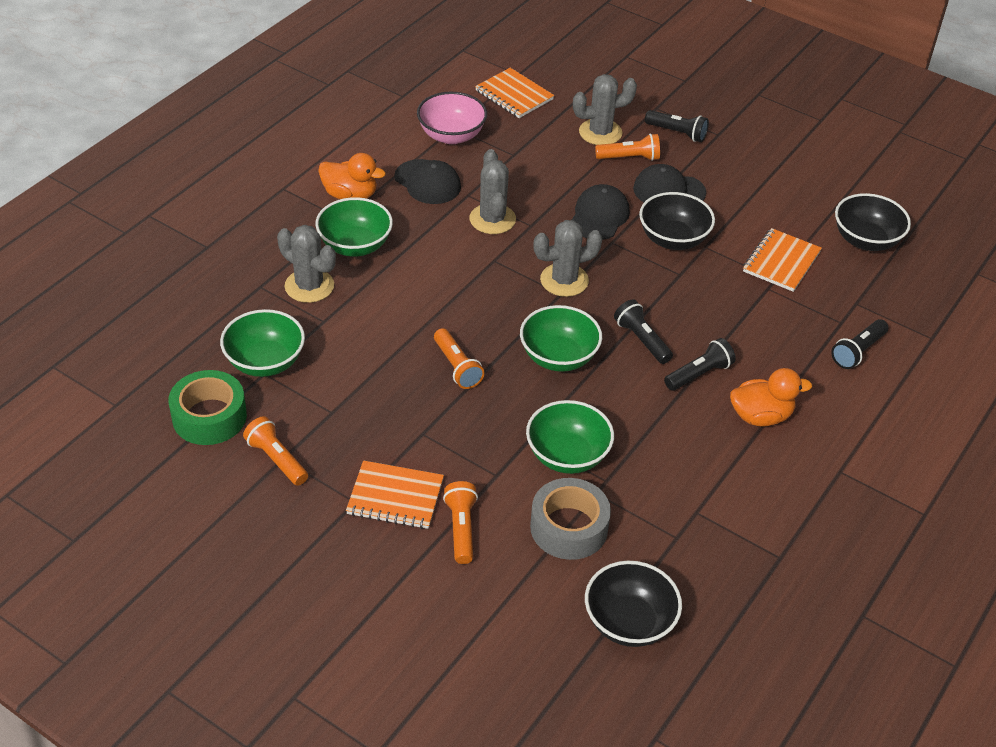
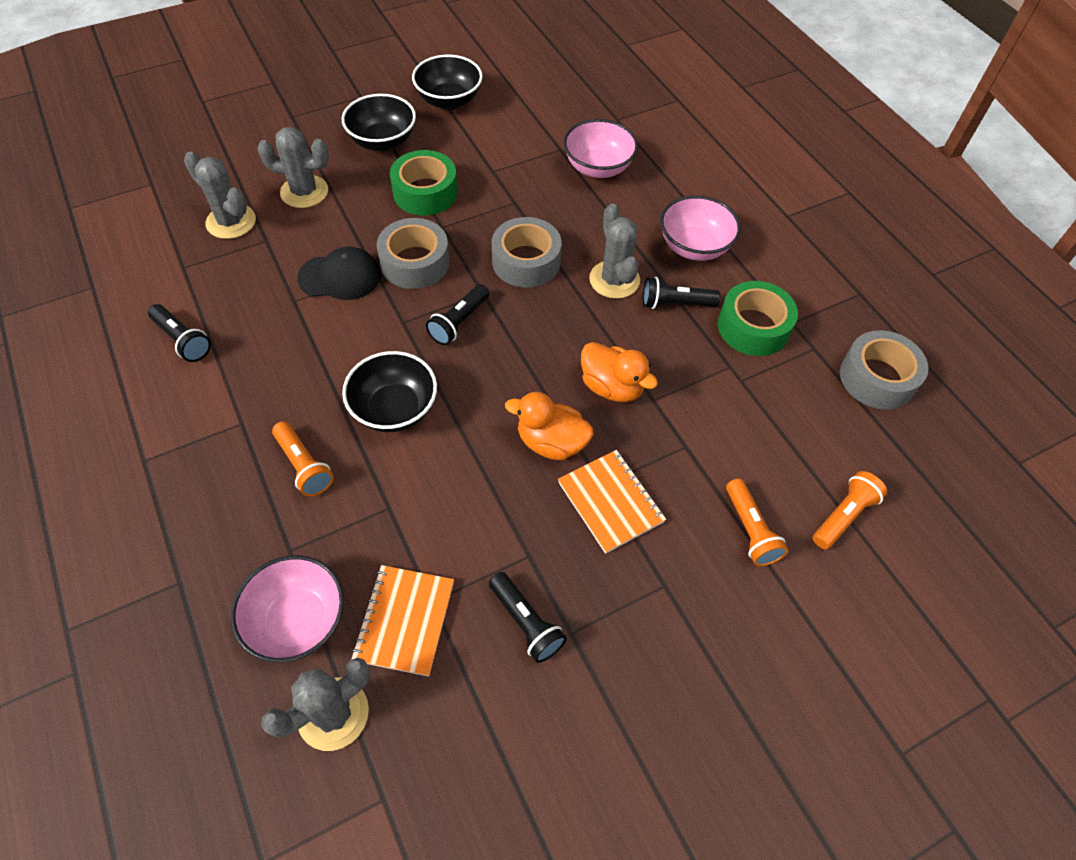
black cap: 3 -> 1
green bowl: 4 -> 0
green tape: 1 -> 2
grey tape: 1 -> 3
orange flashlight: 4 -> 3
orange notebook: 3 -> 2
pink bowl: 1 -> 3

